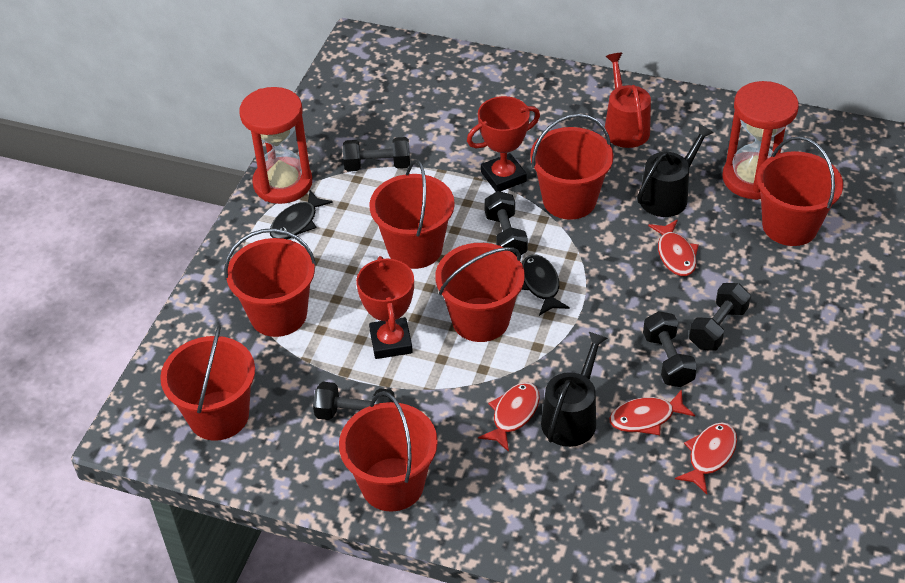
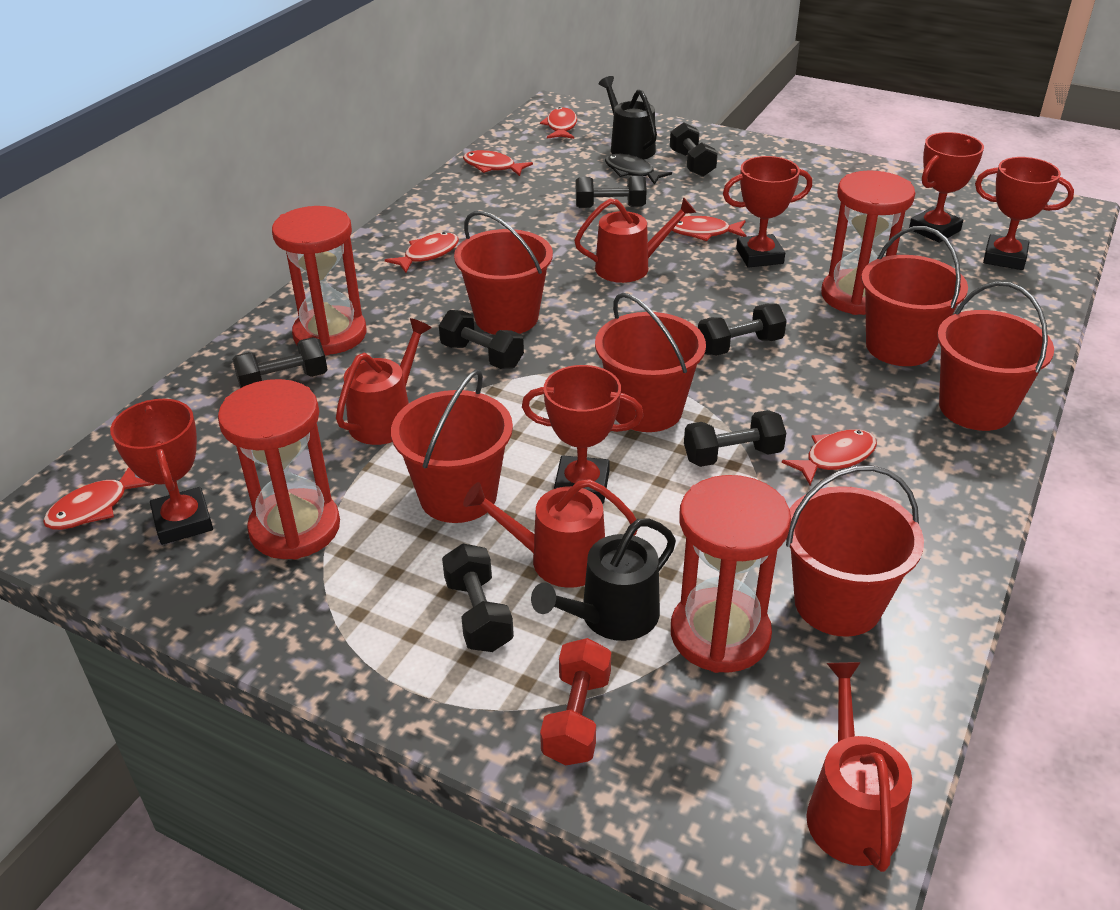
black dumbbell: 5 -> 7
black fish: 2 -> 1
red bucket: 7 -> 6
red dumbbell: 0 -> 1
red fish: 4 -> 6
red hourglass: 2 -> 4
red trophy: 2 -> 5
red watering can: 1 -> 4

